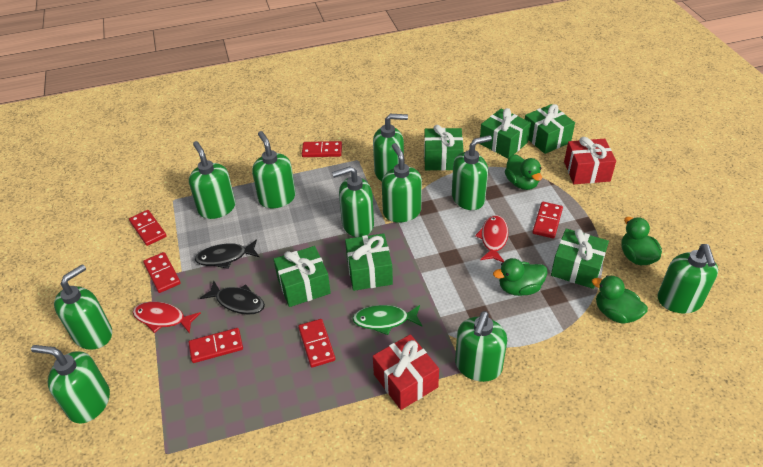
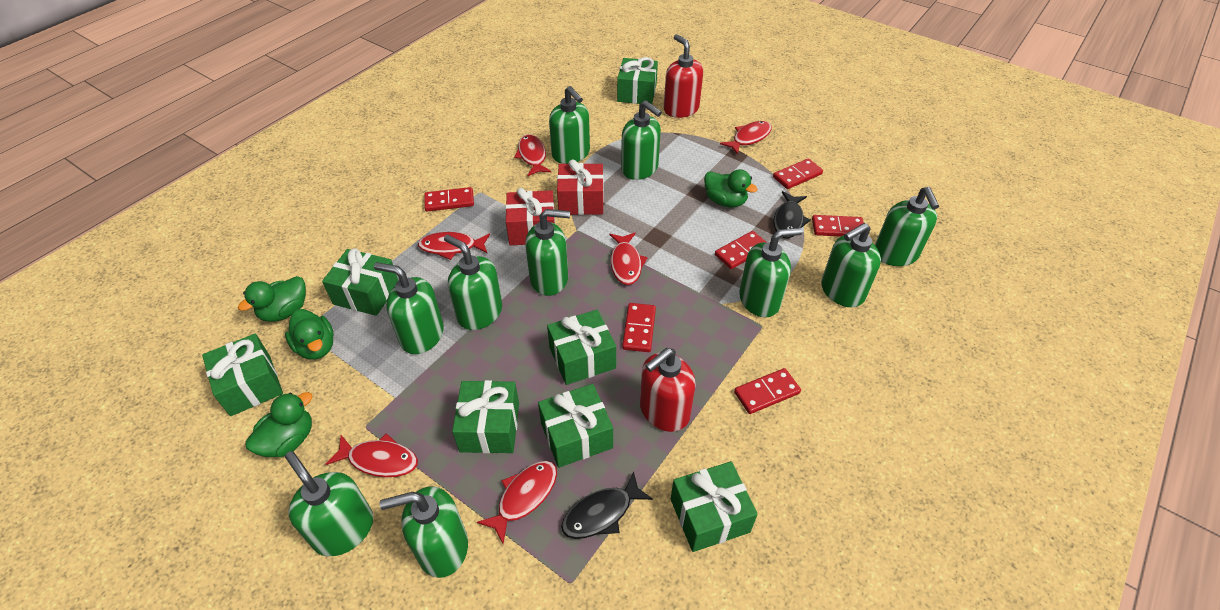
green fish: 1 -> 0
green gift: 6 -> 7
red fish: 2 -> 6
red soap dispenser: 0 -> 2

